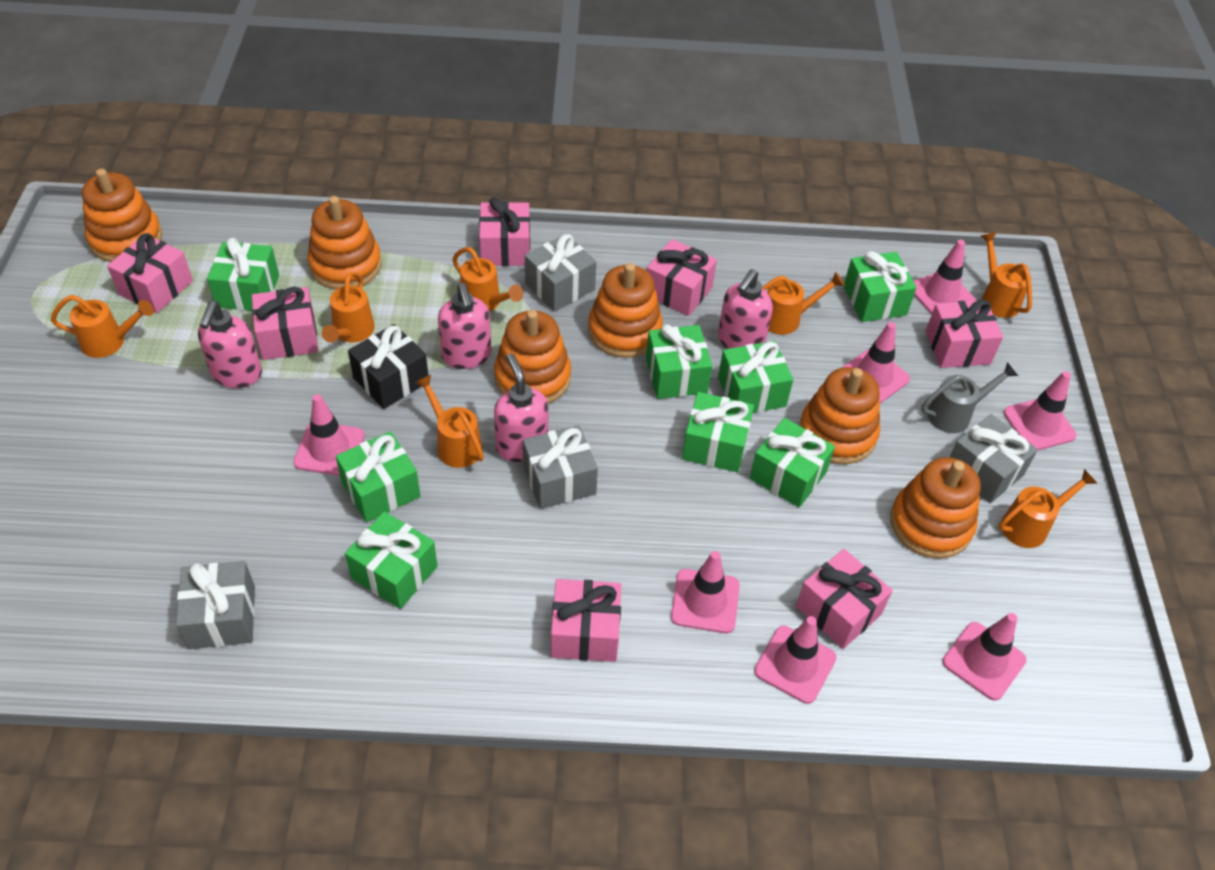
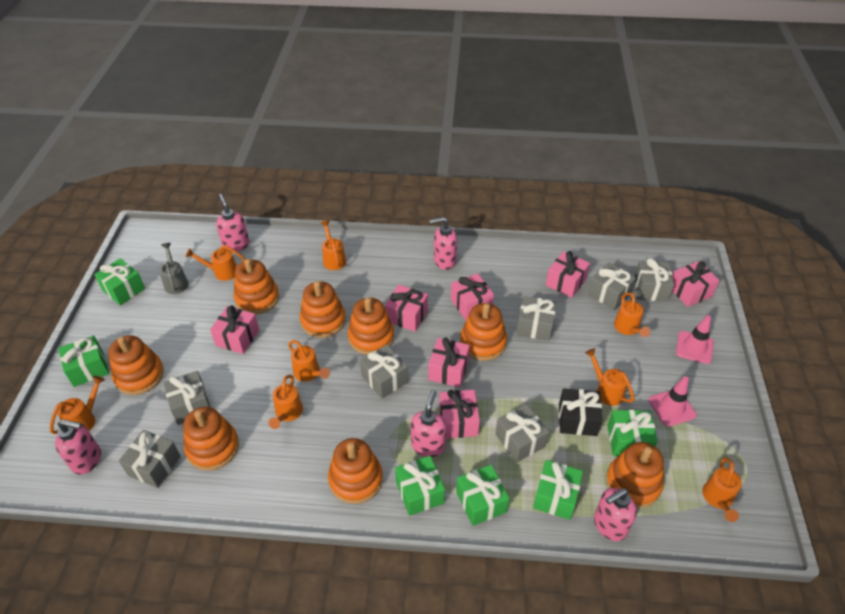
green gift: 8 -> 6
grey gift: 4 -> 7
orange stacking toy: 6 -> 8
orange watering can: 7 -> 8
pink soap dispenser: 4 -> 5
pink traffic cone: 7 -> 2

